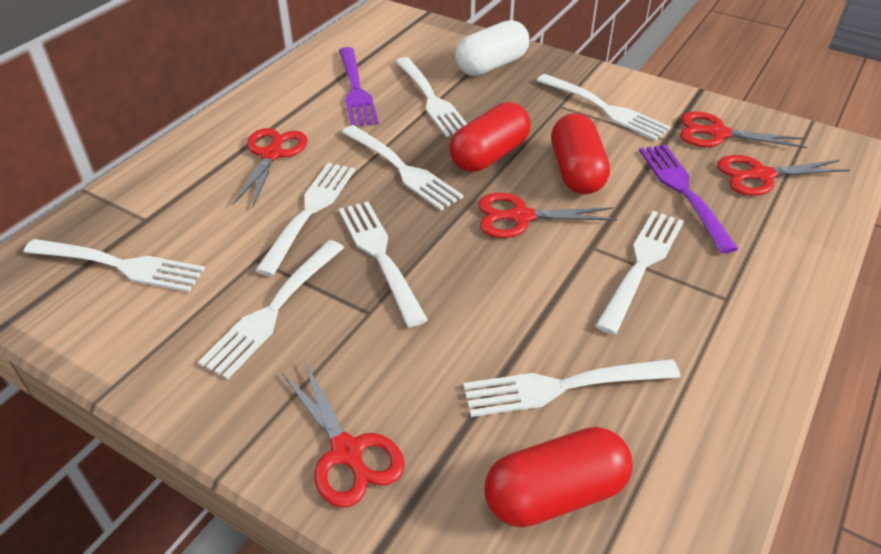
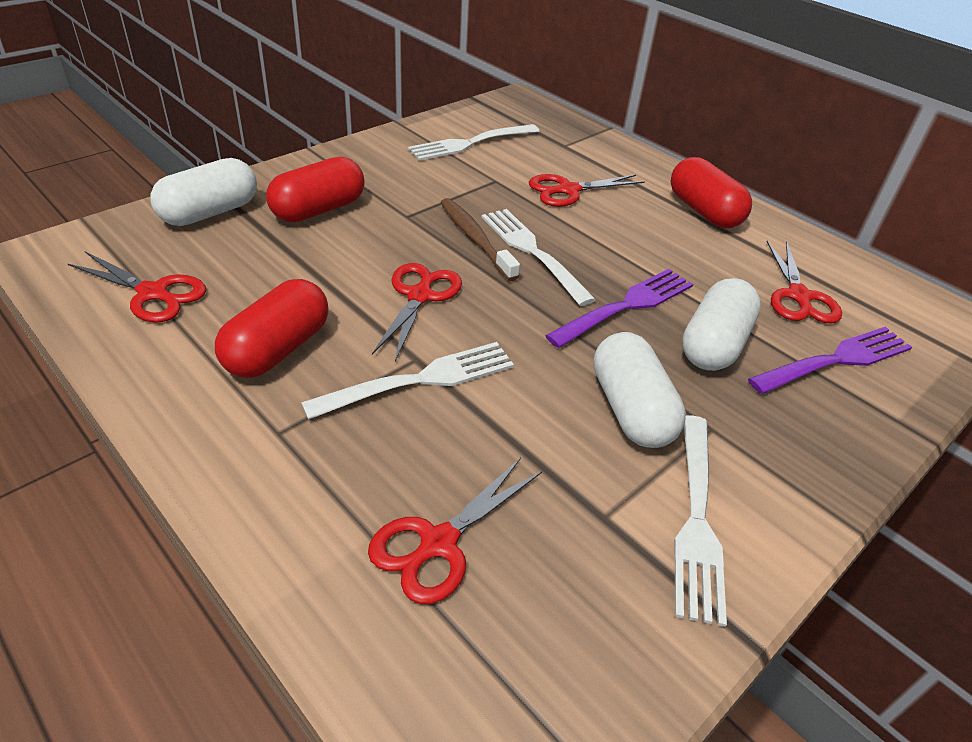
brown toothbrush: 0 -> 1
white capsule: 1 -> 3
white fork: 9 -> 4

